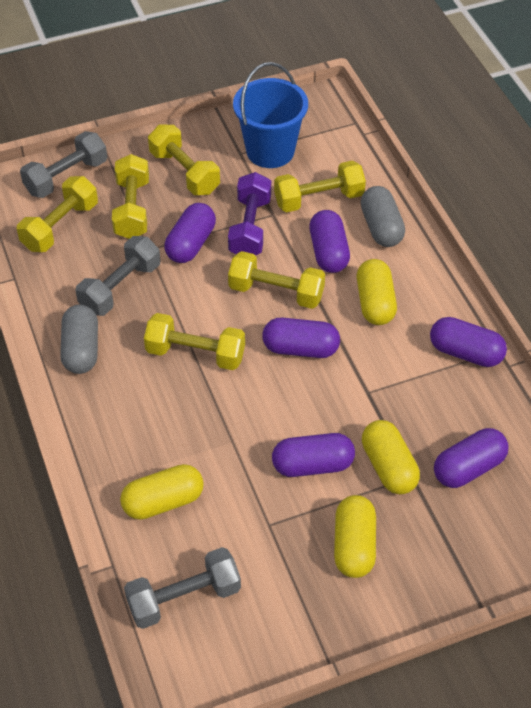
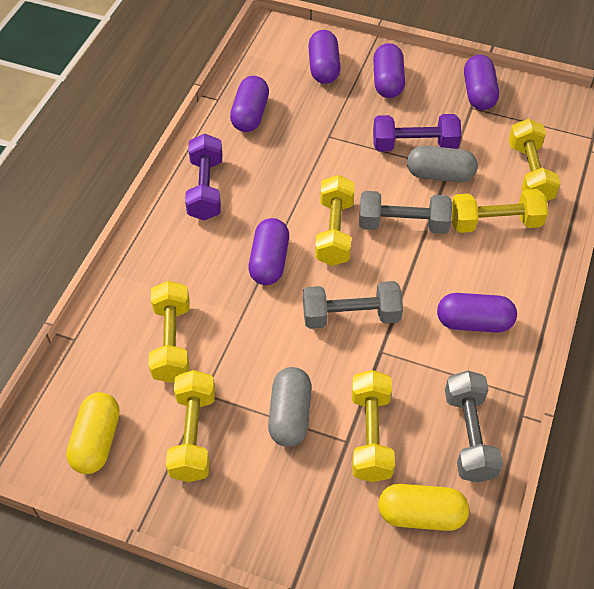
blue bucket: 1 -> 0
purple dumbbell: 1 -> 2
yellow capsule: 4 -> 2

